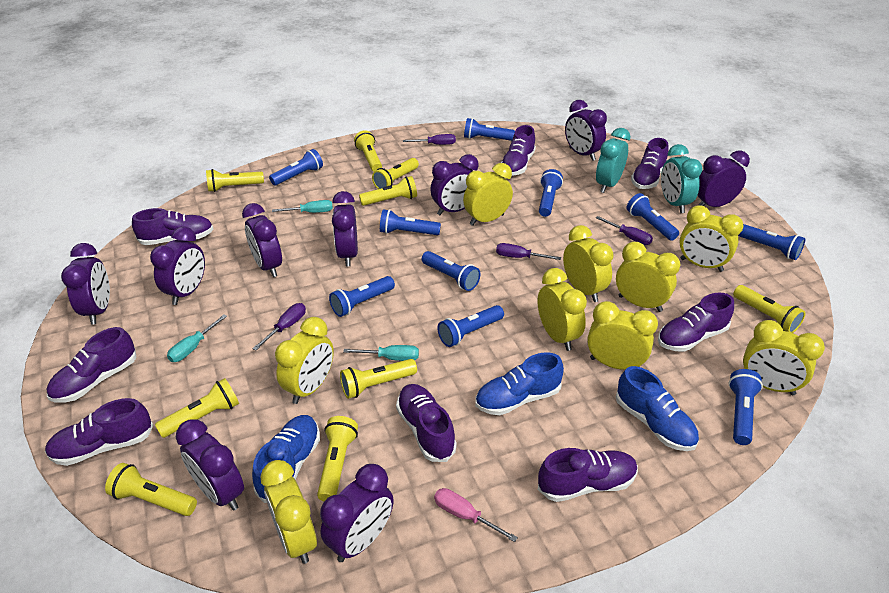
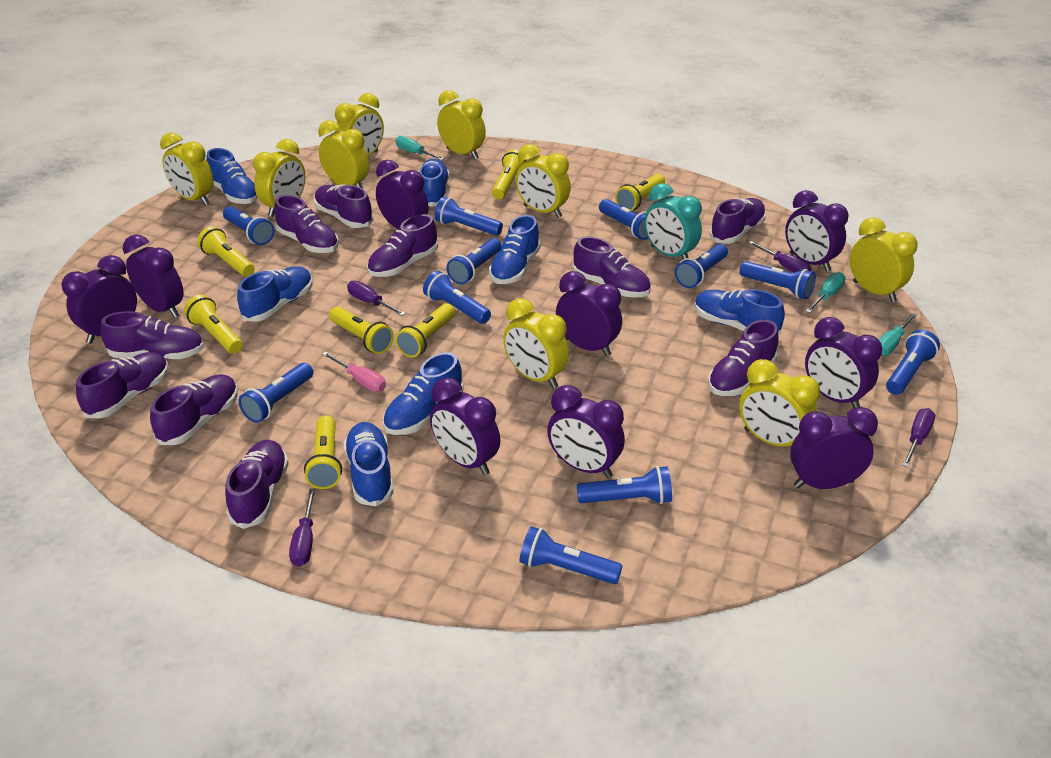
blue flashlight: 10 -> 11
blue shoe: 3 -> 7
purple shoe: 8 -> 10
turquoise clock: 2 -> 1
yellow flashlight: 9 -> 7

